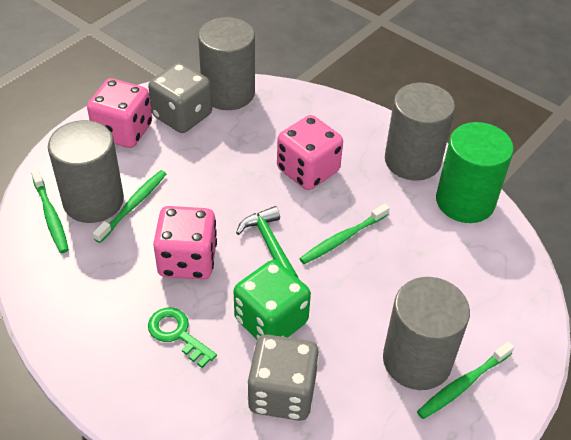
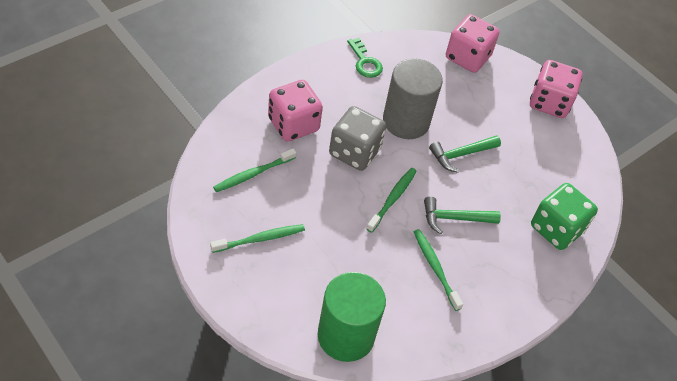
green hammer: 1 -> 2
grey cylinder: 4 -> 1
grey dice: 2 -> 1

